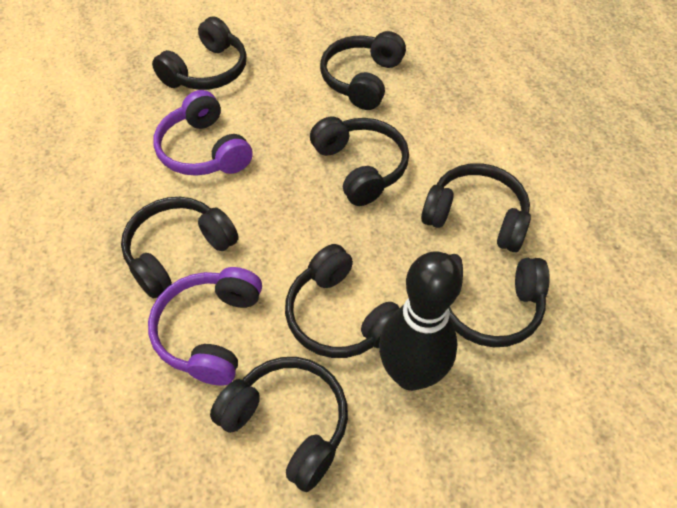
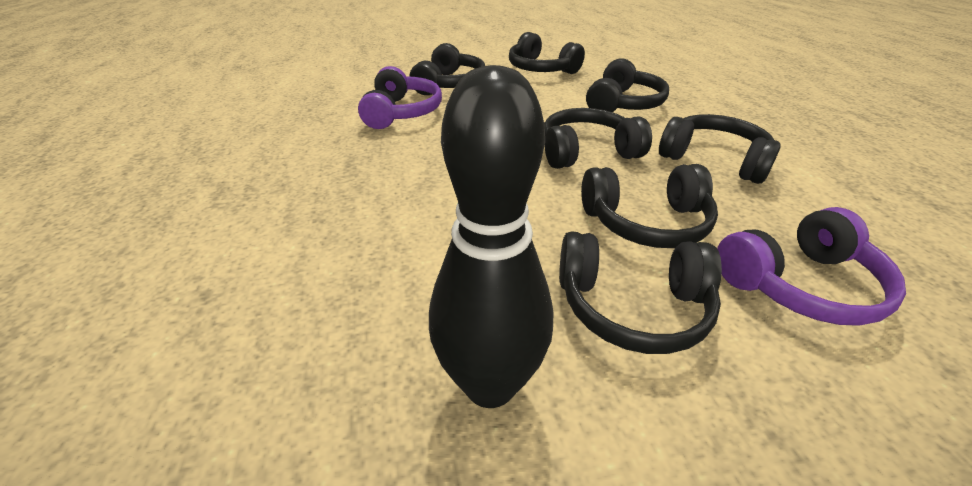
black headphones: 8 -> 7

